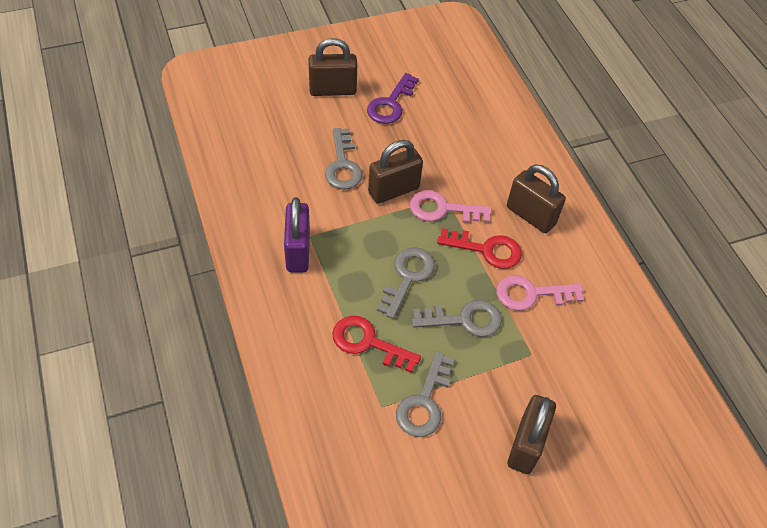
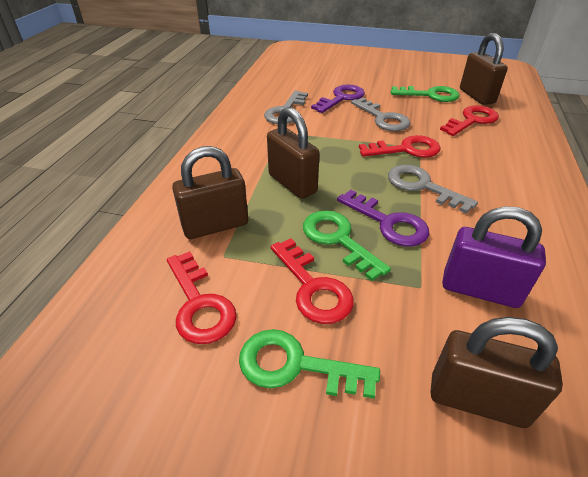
green key: 0 -> 3
grey key: 4 -> 3
pink key: 2 -> 0
purple key: 1 -> 2
red key: 2 -> 4

